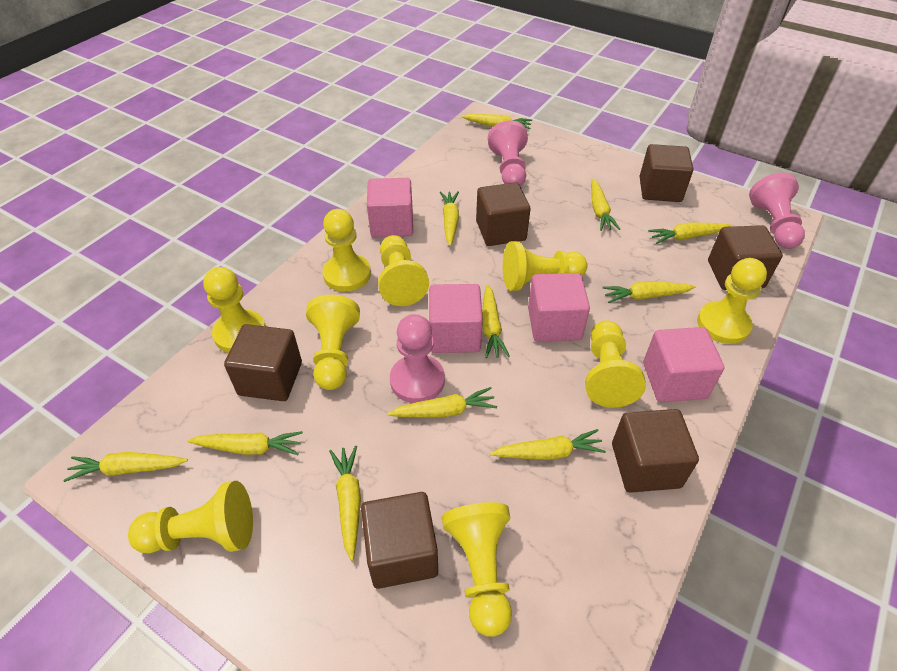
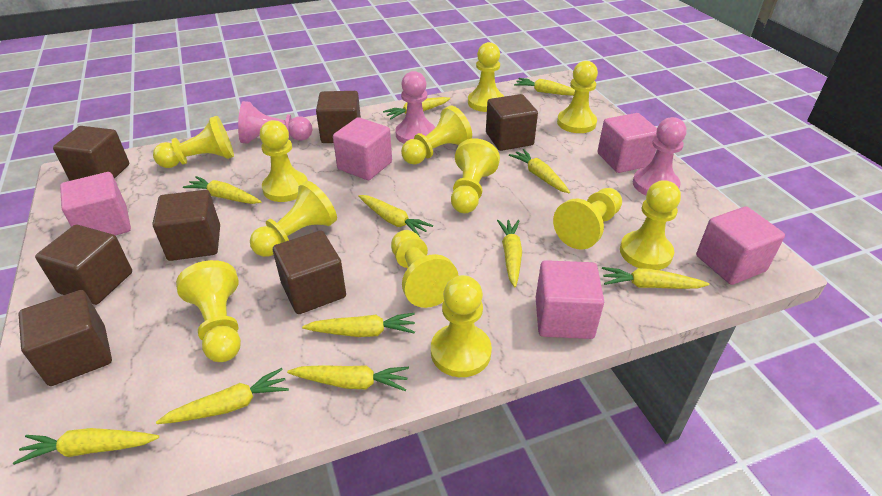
brown cube: 6 -> 7
pink cube: 4 -> 5
yellow pawn: 9 -> 12

